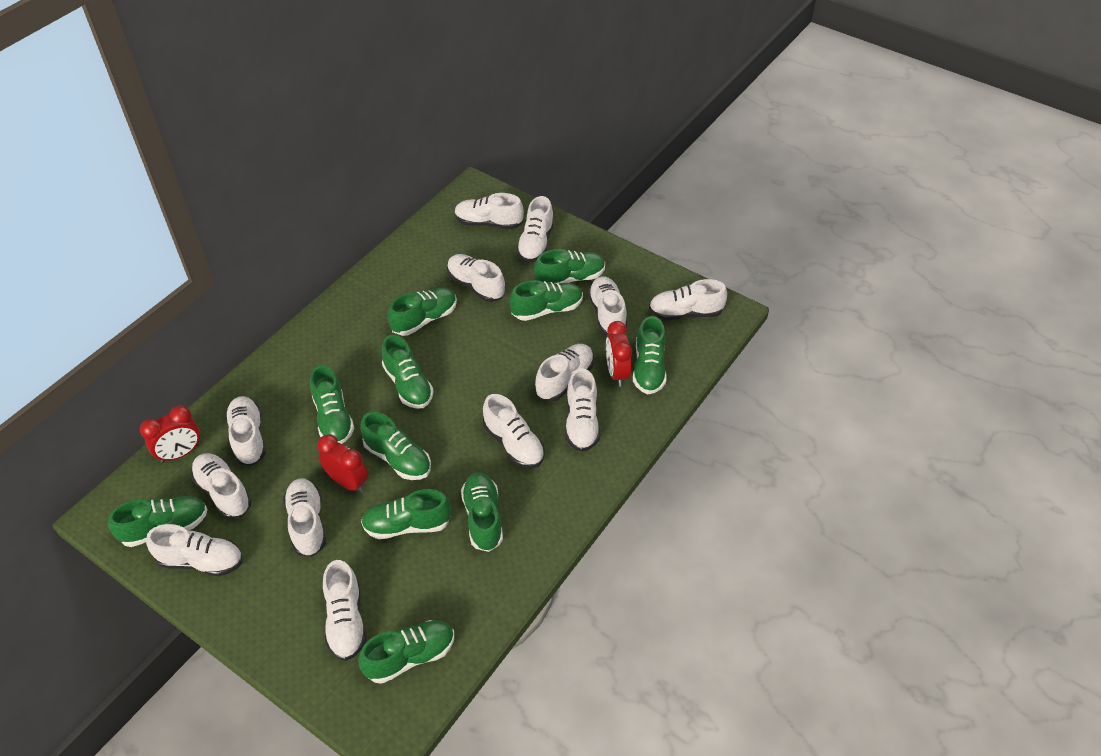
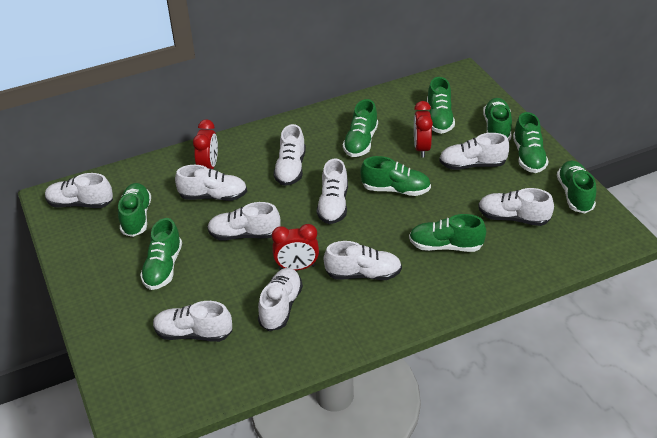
green shoe: 11 -> 9
white shoe: 13 -> 10

